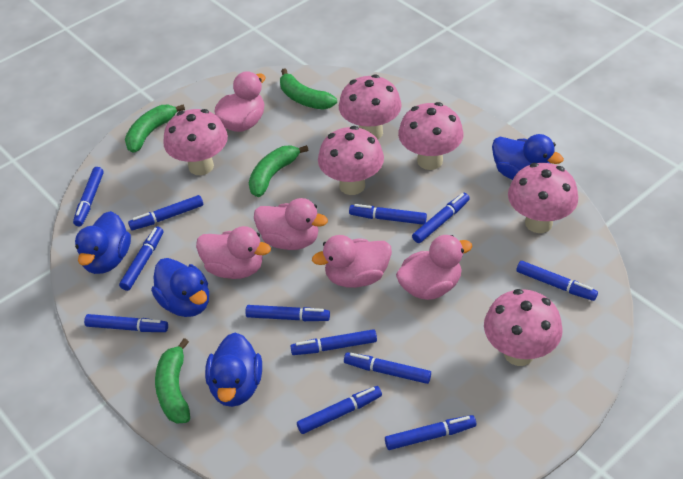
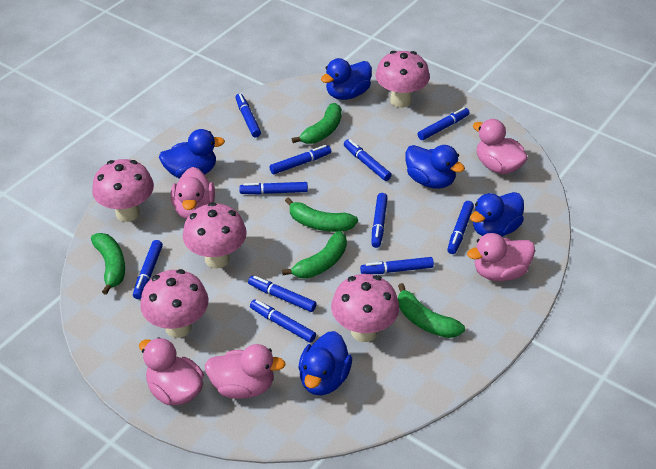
blue duck: 4 -> 5
blue marker: 12 -> 11
green banana: 4 -> 5
pink mushroom: 6 -> 5

